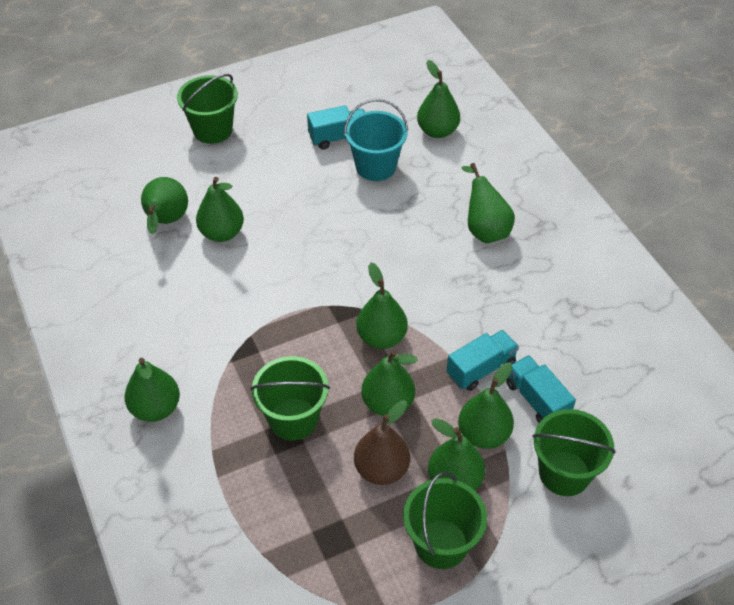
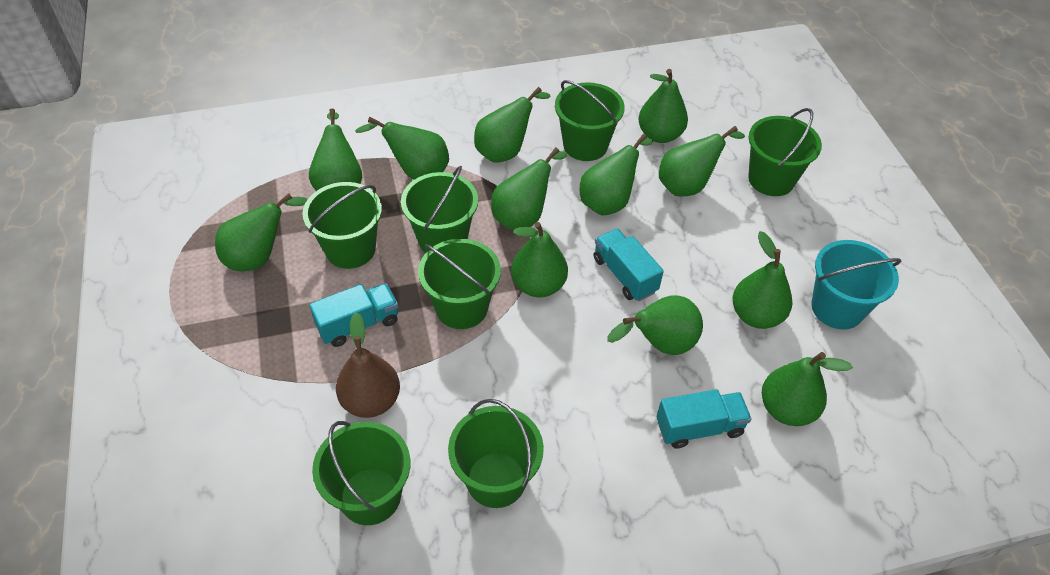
green bucket: 4 -> 7
green pear: 9 -> 12

